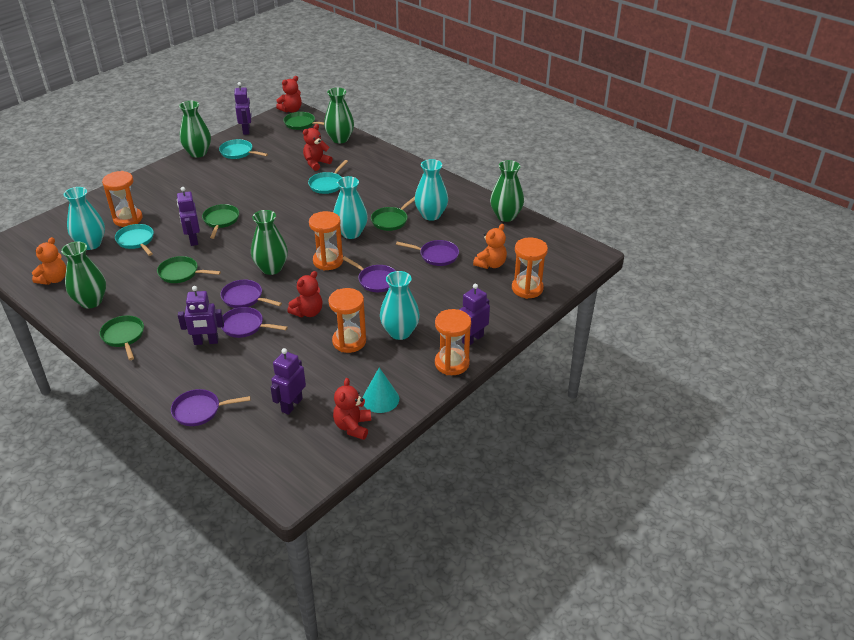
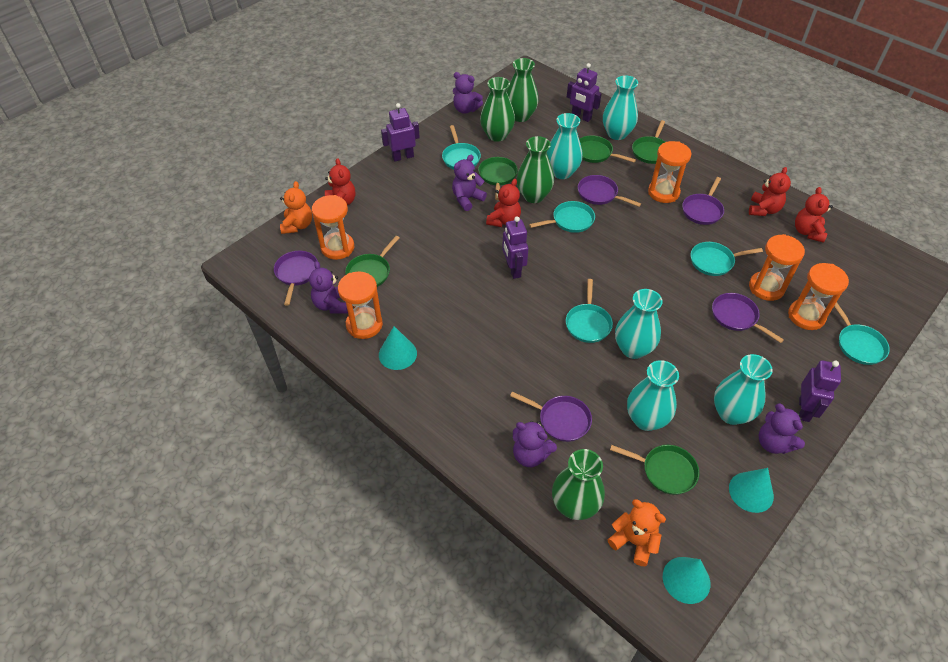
green vase: 5 -> 4
purple robot: 5 -> 4
purple teddy bear: 0 -> 5
turquoise cone: 1 -> 3
turquoise pan: 3 -> 5
turquoise vase: 4 -> 5

